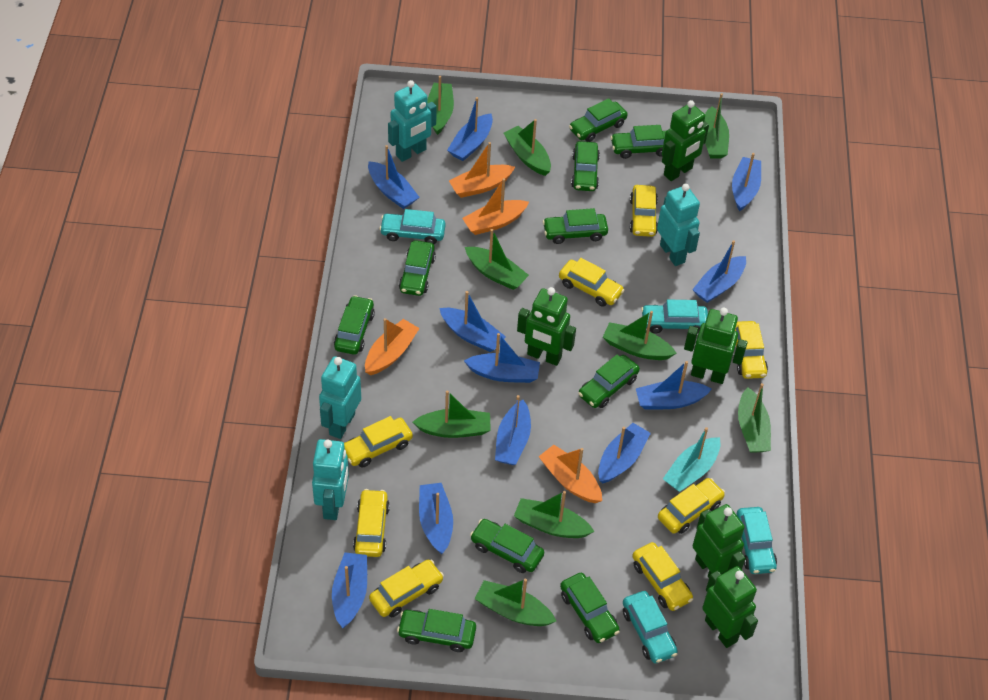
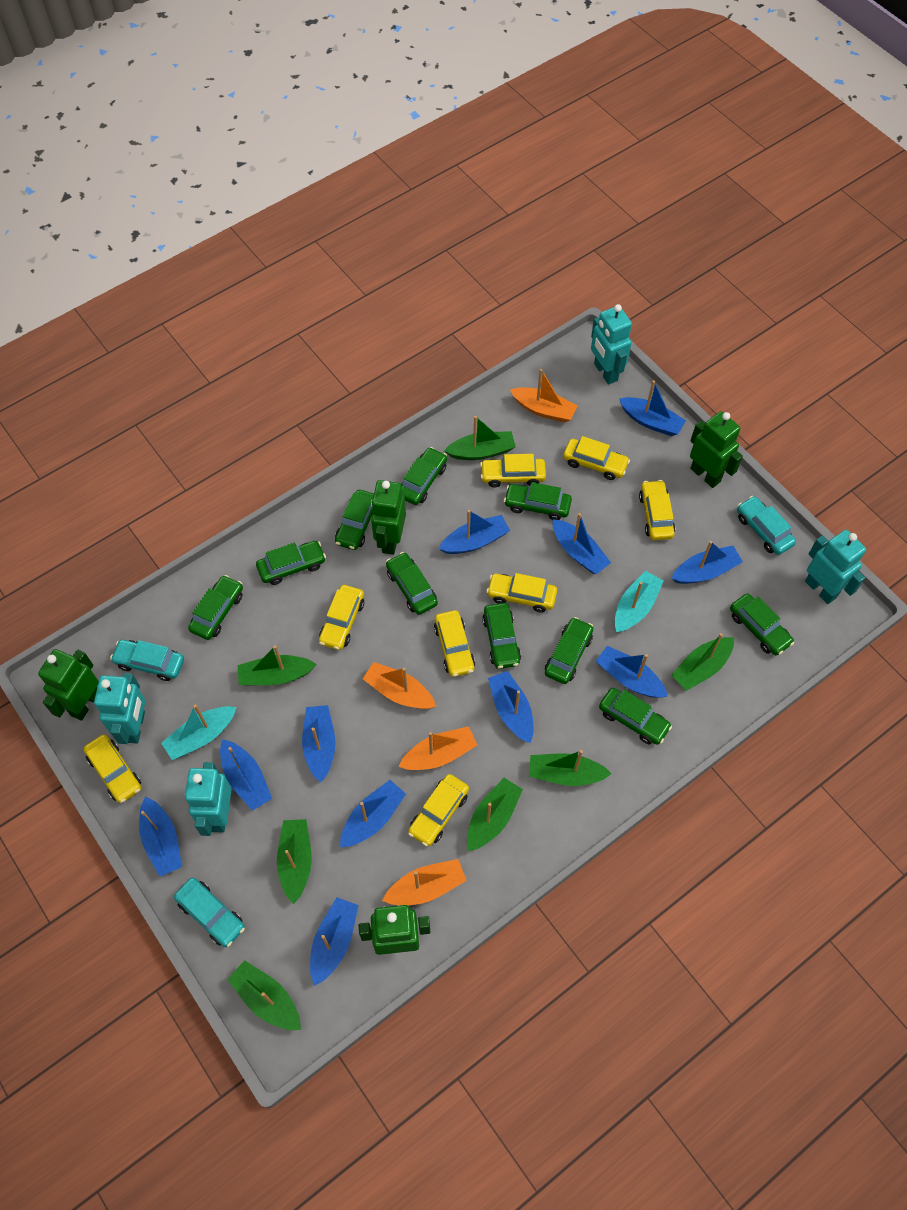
green boat: 9 -> 7
green robot: 5 -> 4
turquoise boat: 1 -> 2
turquoise car: 4 -> 3

